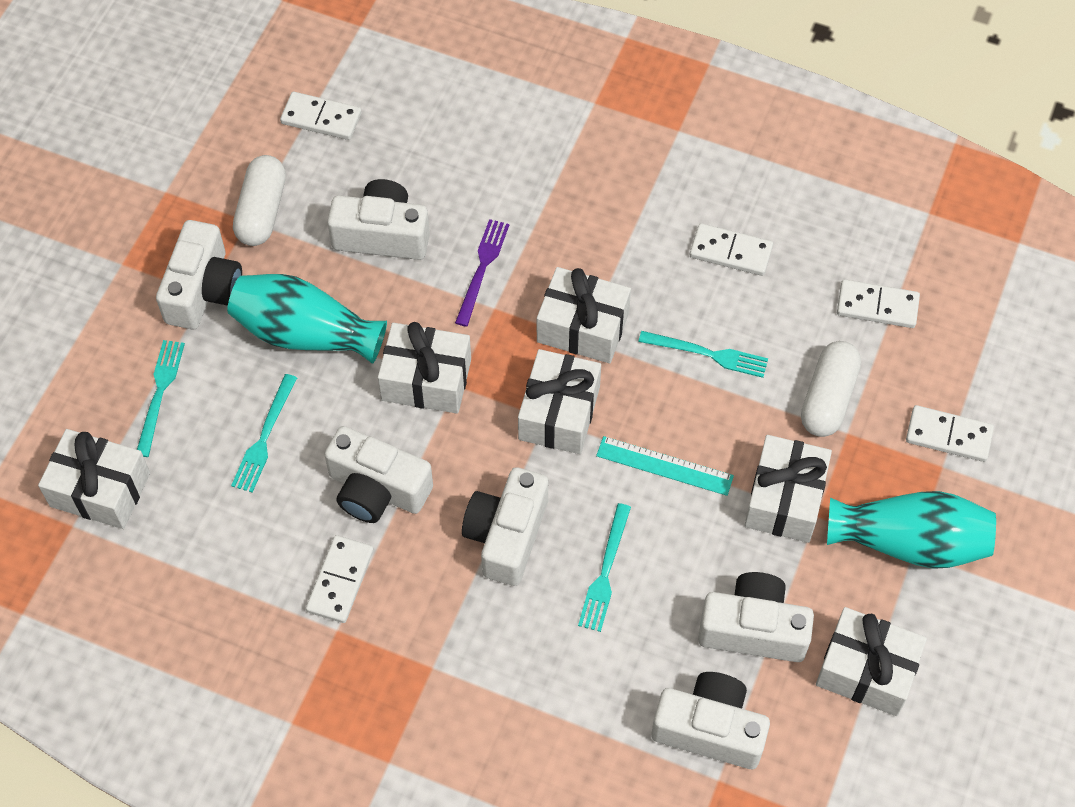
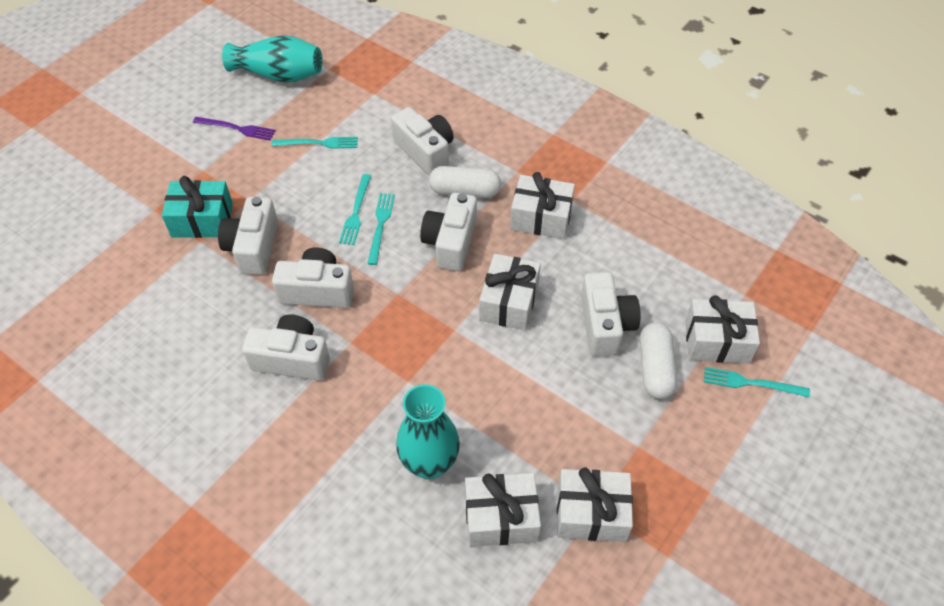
turquoise gift: 0 -> 1
turquoise ruler: 1 -> 0
white domino: 5 -> 0
white gift: 6 -> 5

